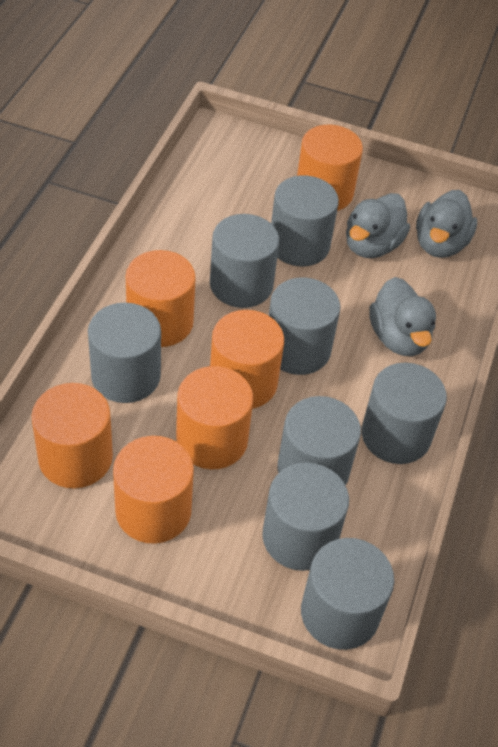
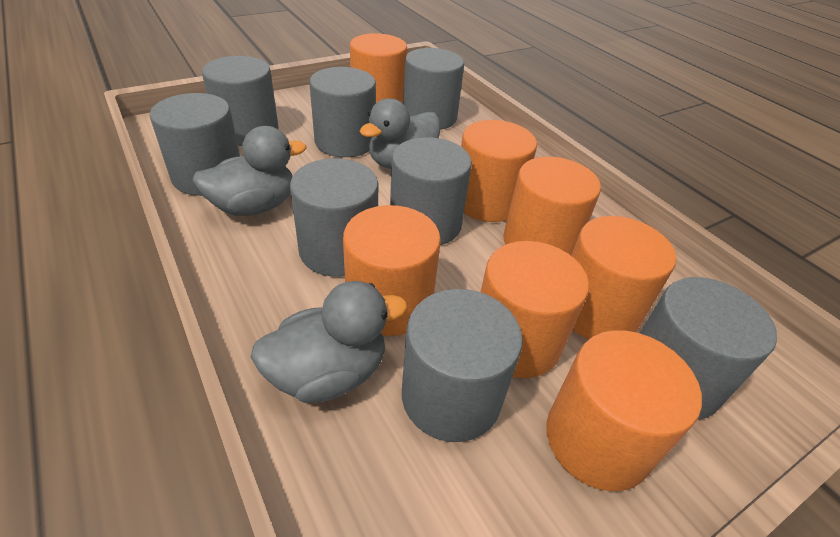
orange cylinder: 6 -> 7

